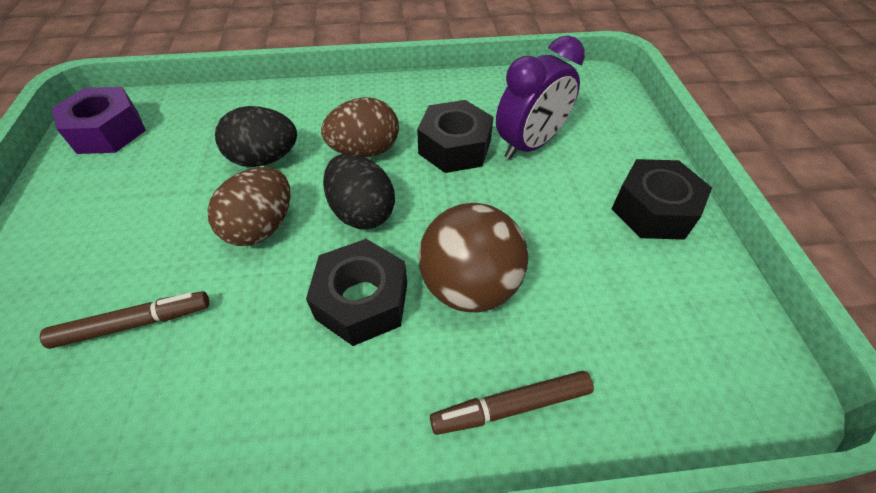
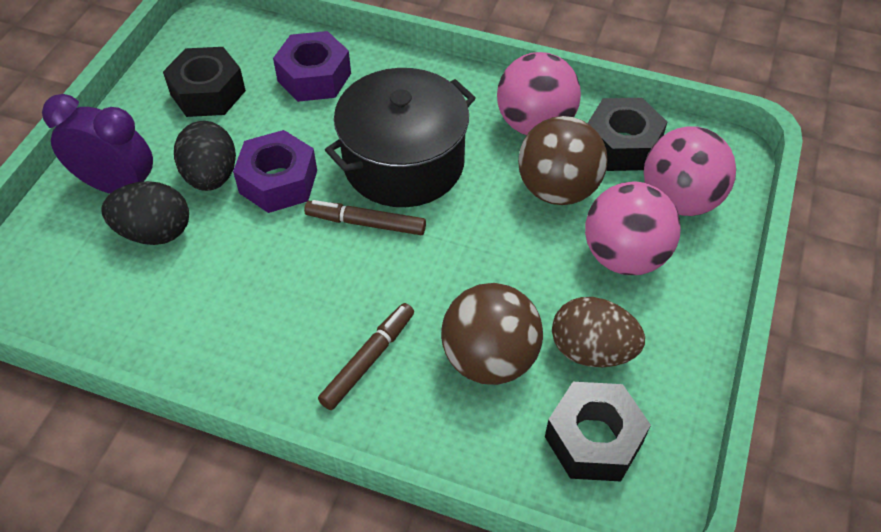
black pot: 0 -> 1
brown ball: 1 -> 2
brown egg: 2 -> 1
pink ball: 0 -> 3
purple nut: 1 -> 2

